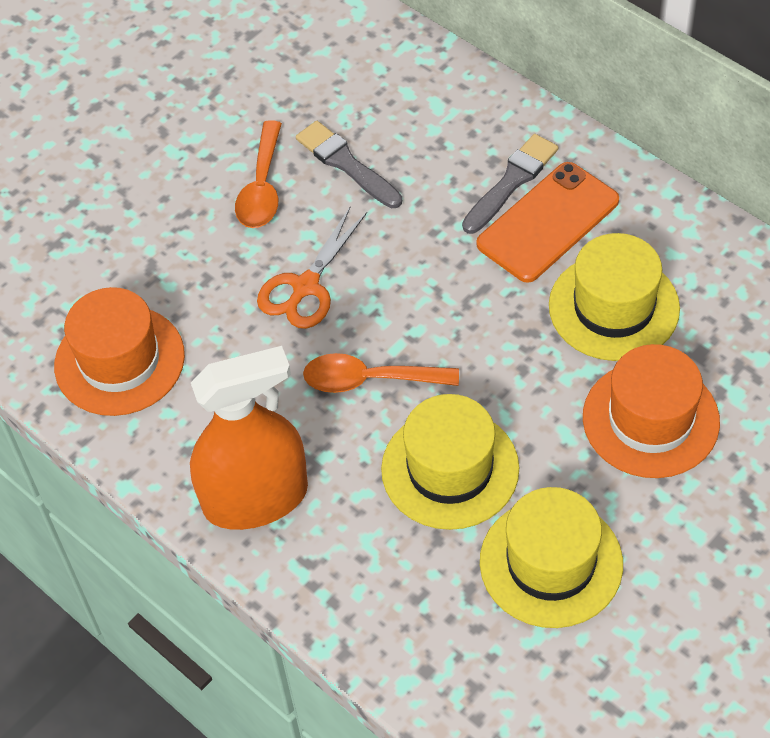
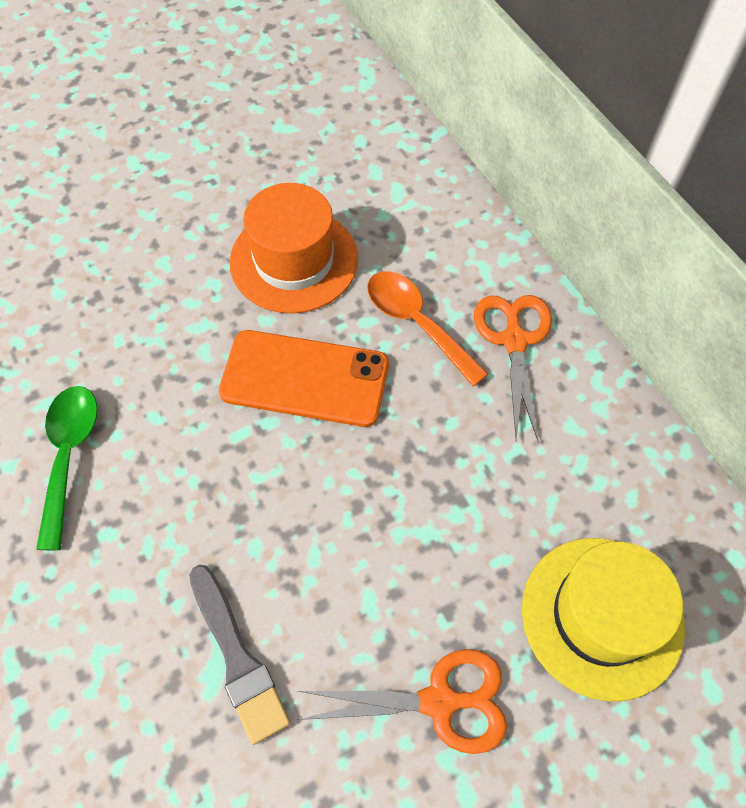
green spoon: 0 -> 1
grey brush: 2 -> 1
orange hat: 2 -> 1
orange scissors: 1 -> 2
orange spoon: 2 -> 1
orange spray bottle: 1 -> 0
yellow hat: 3 -> 1

